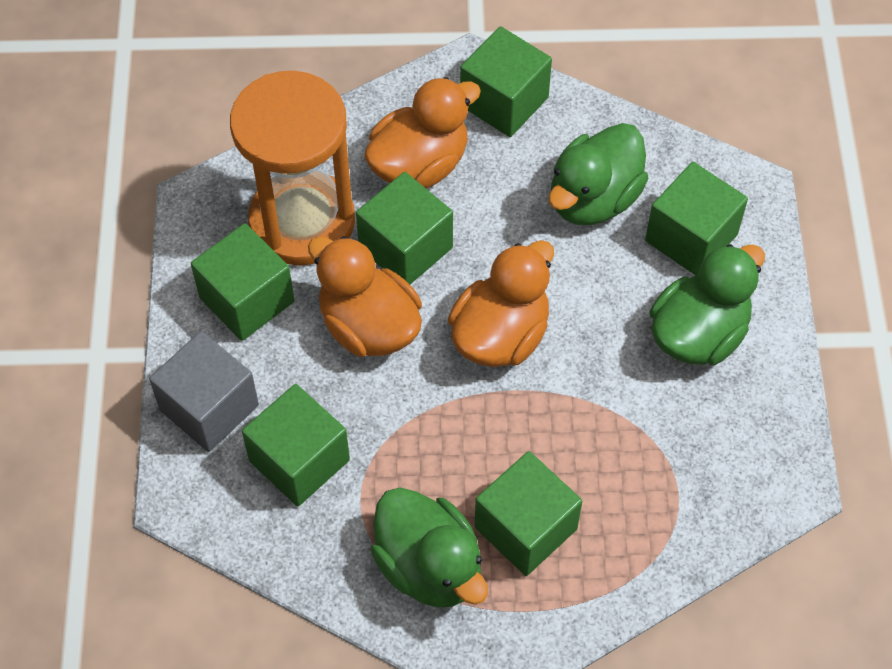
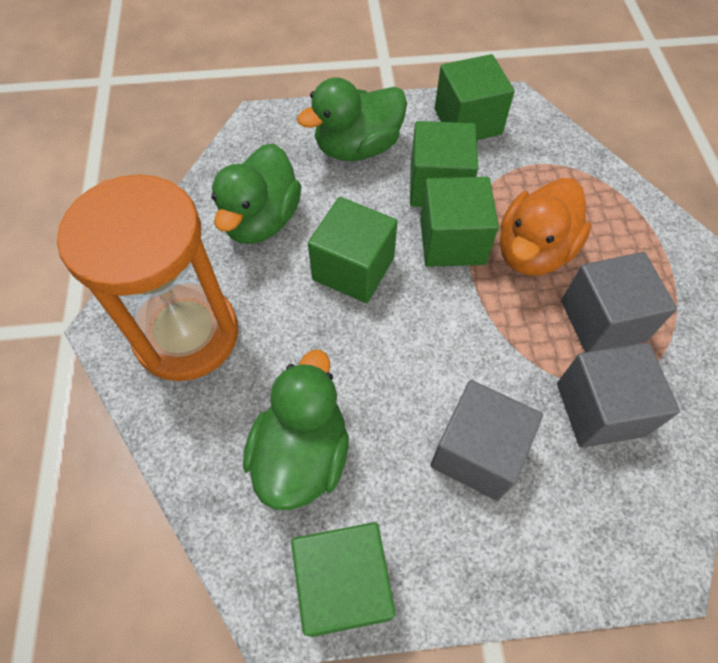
green cube: 6 -> 5
grey cube: 1 -> 3
orange duck: 3 -> 1

